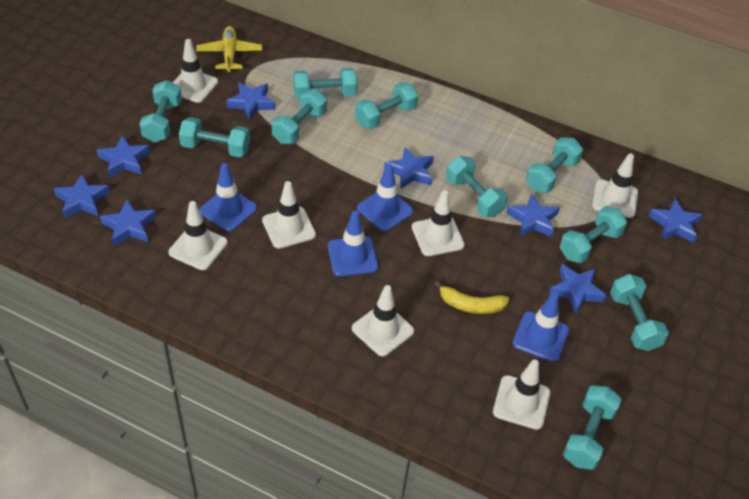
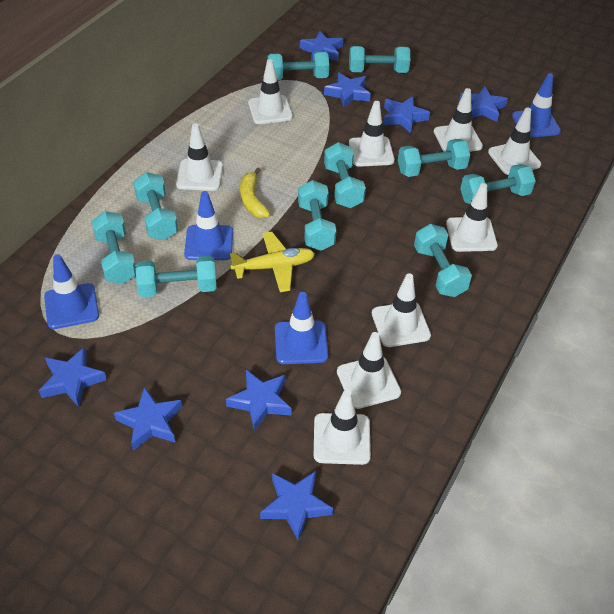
white traffic cone: 7 -> 9

